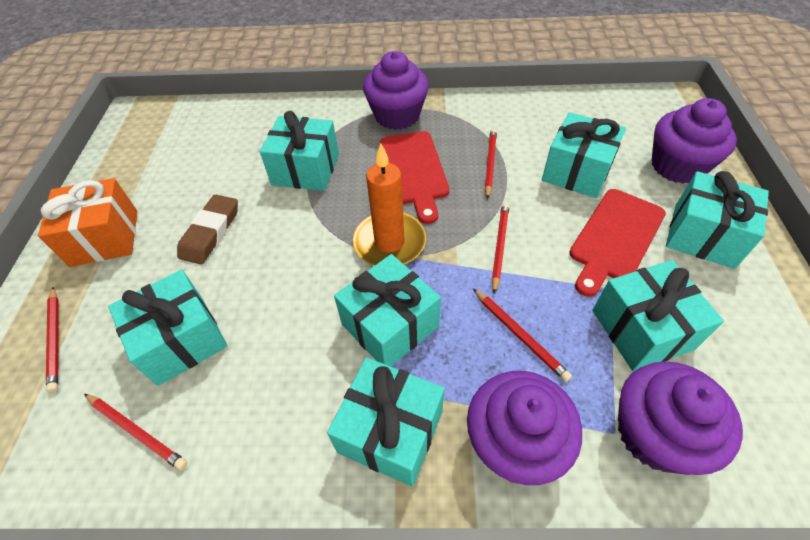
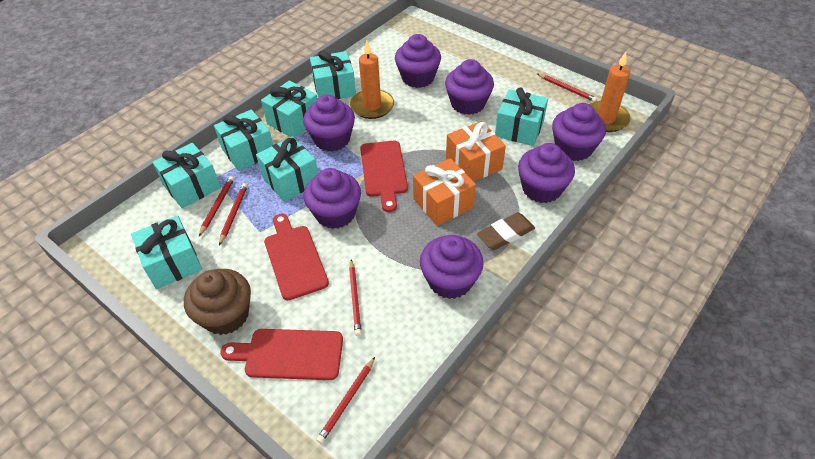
brown cupcake: 0 -> 1
orange candle: 1 -> 2
orange gift: 1 -> 2
purple cupcake: 4 -> 7
red cutting board: 2 -> 3

